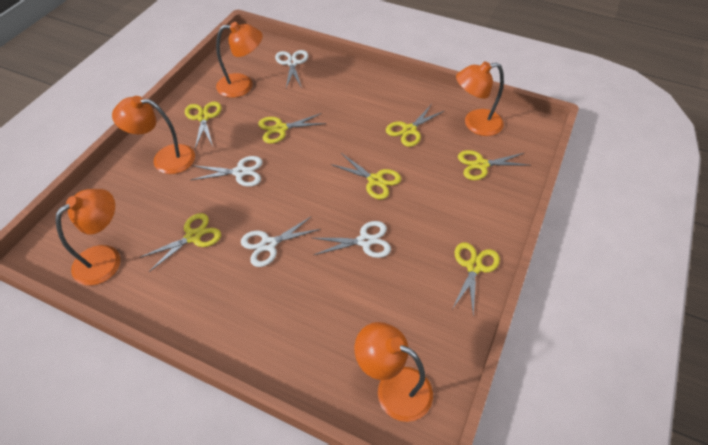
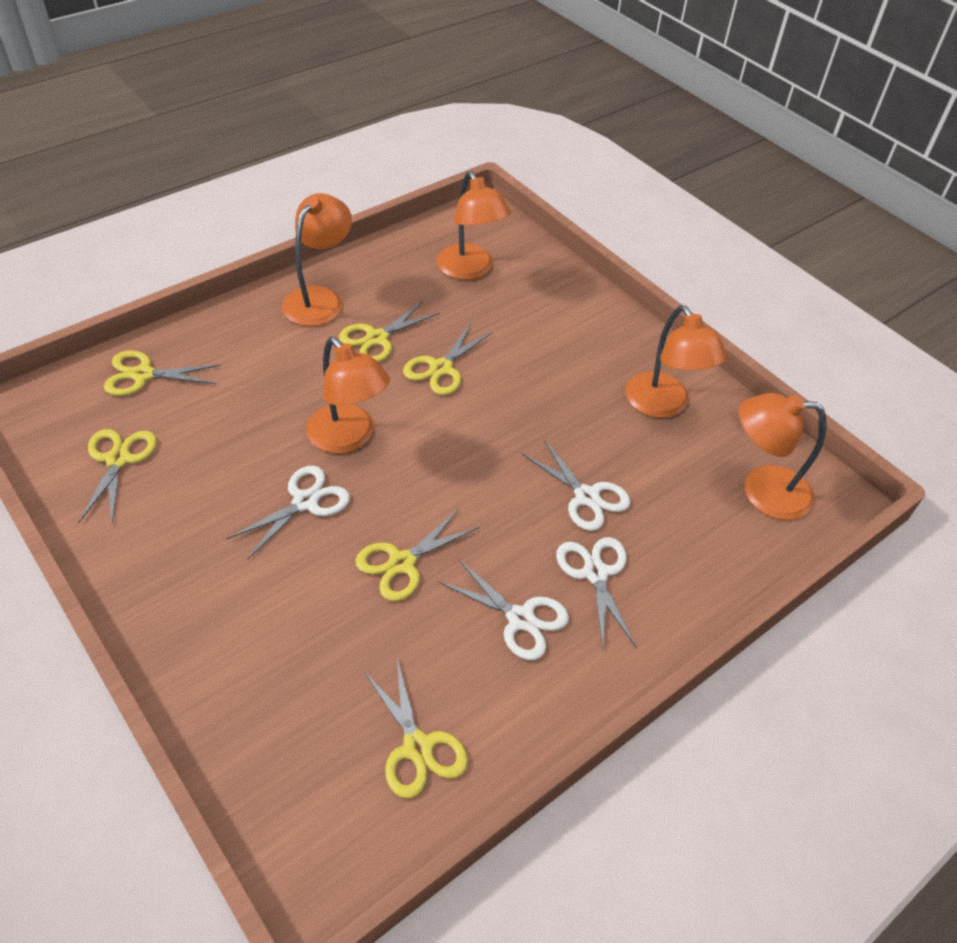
yellow scissors: 7 -> 6

